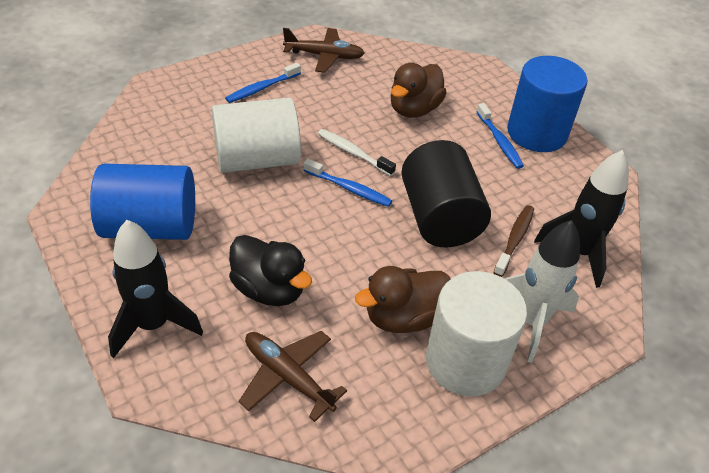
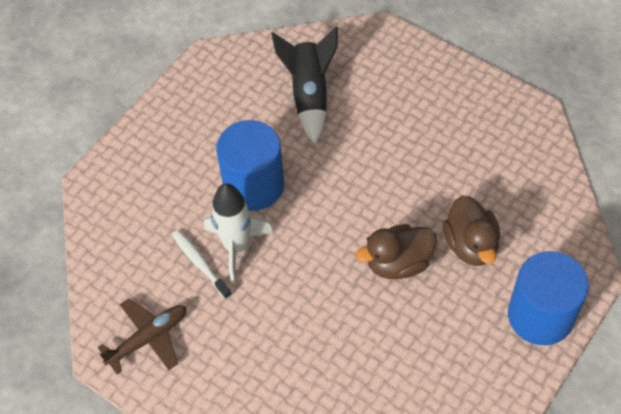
black cylinder: 1 -> 0
black duck: 1 -> 0
black rocket: 2 -> 1
blue toothbrush: 3 -> 0
brown plane: 2 -> 1
brown toothbrush: 1 -> 0
white cylinder: 2 -> 0

